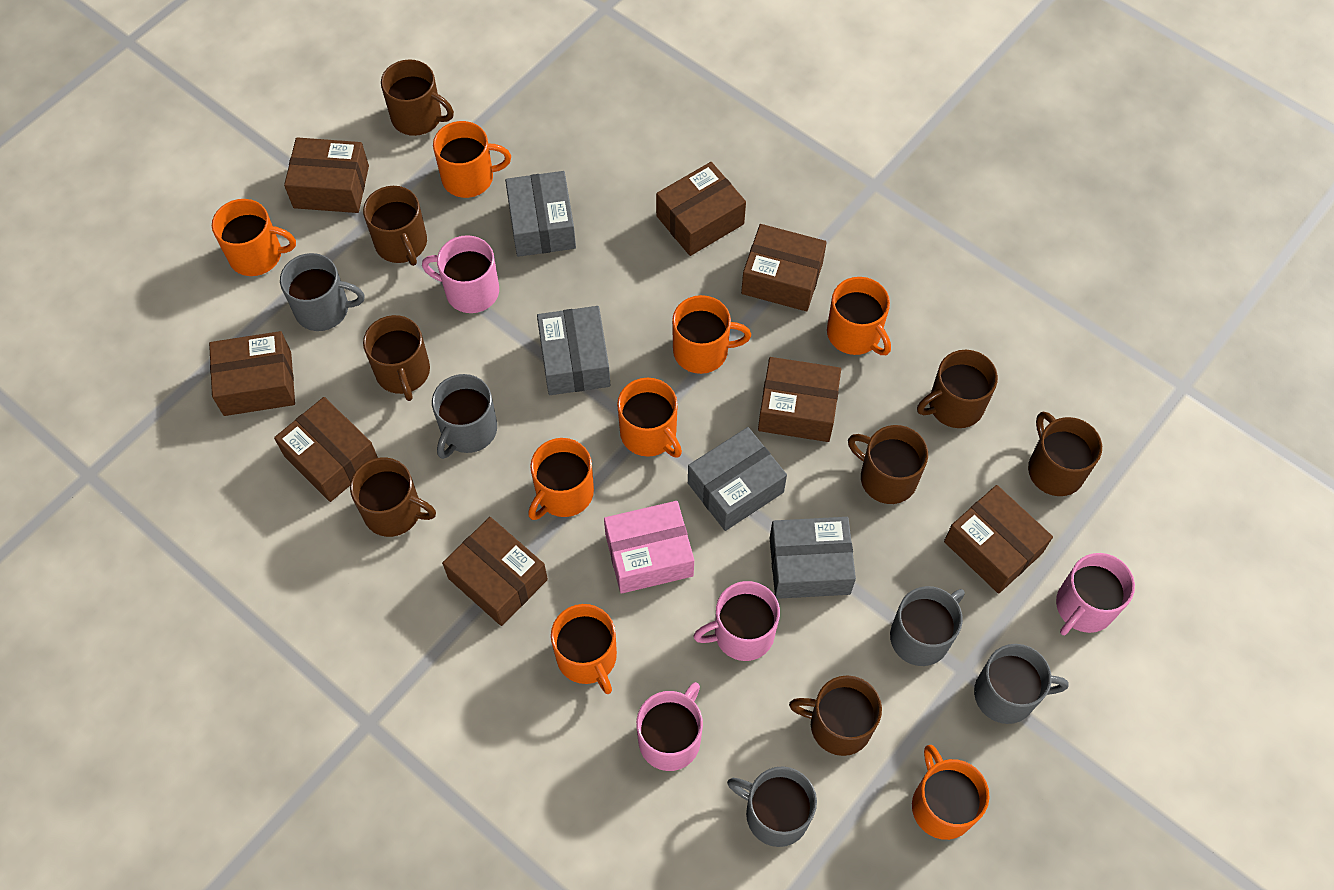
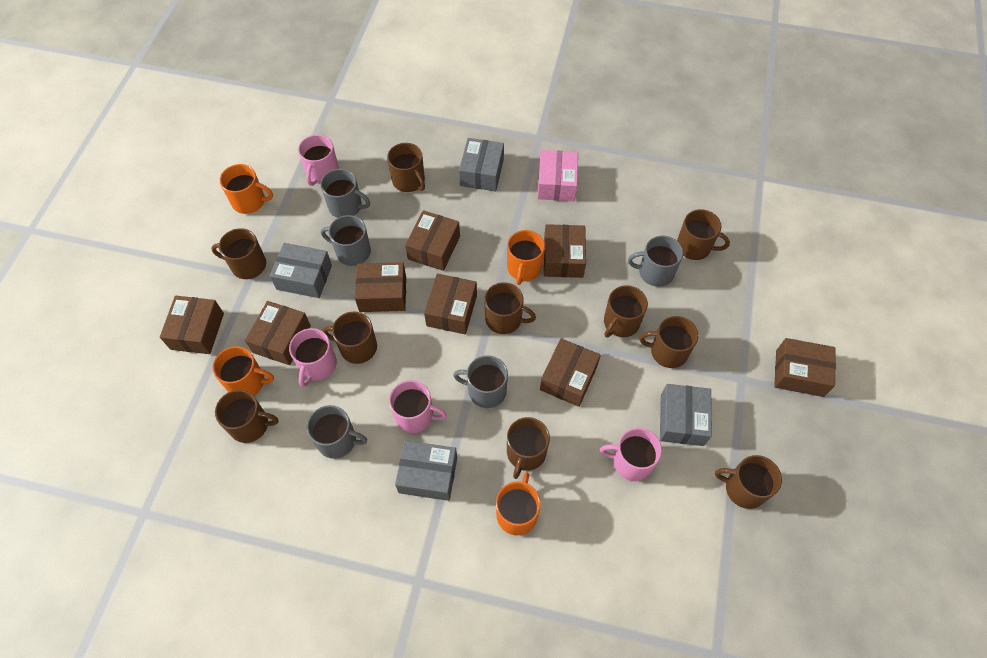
brown mug: 8 -> 10
orange mug: 8 -> 4

